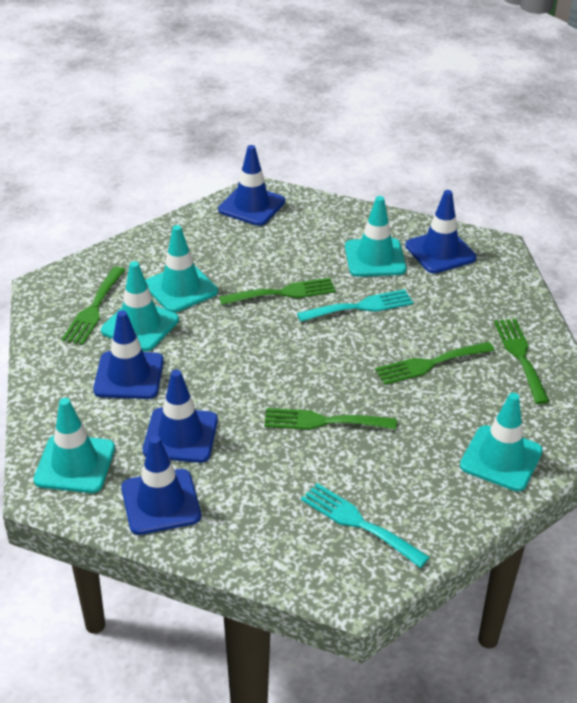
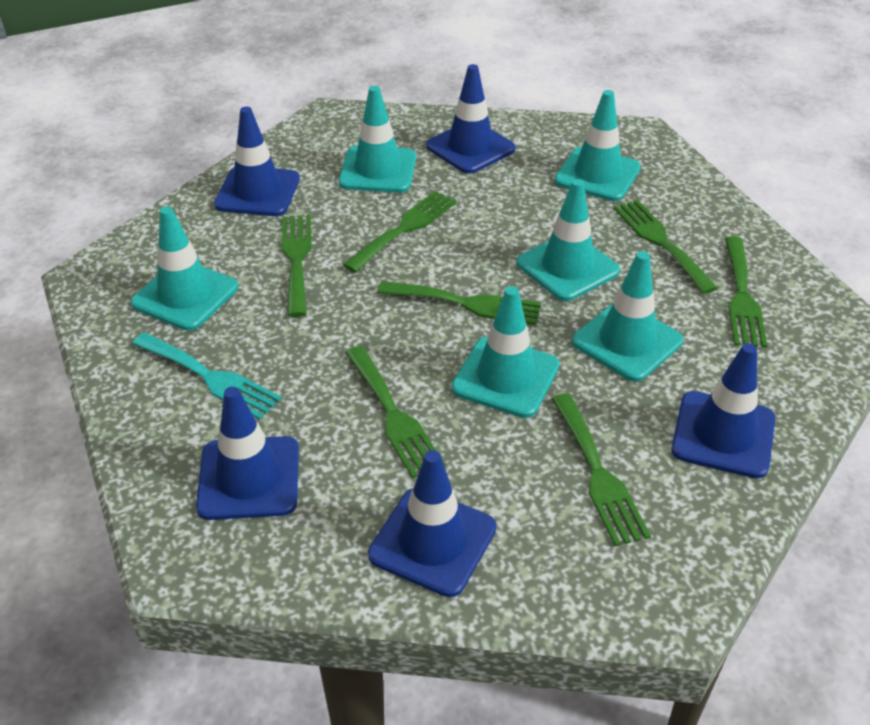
green fork: 5 -> 7
turquoise fork: 2 -> 1
turquoise traffic cone: 5 -> 6

